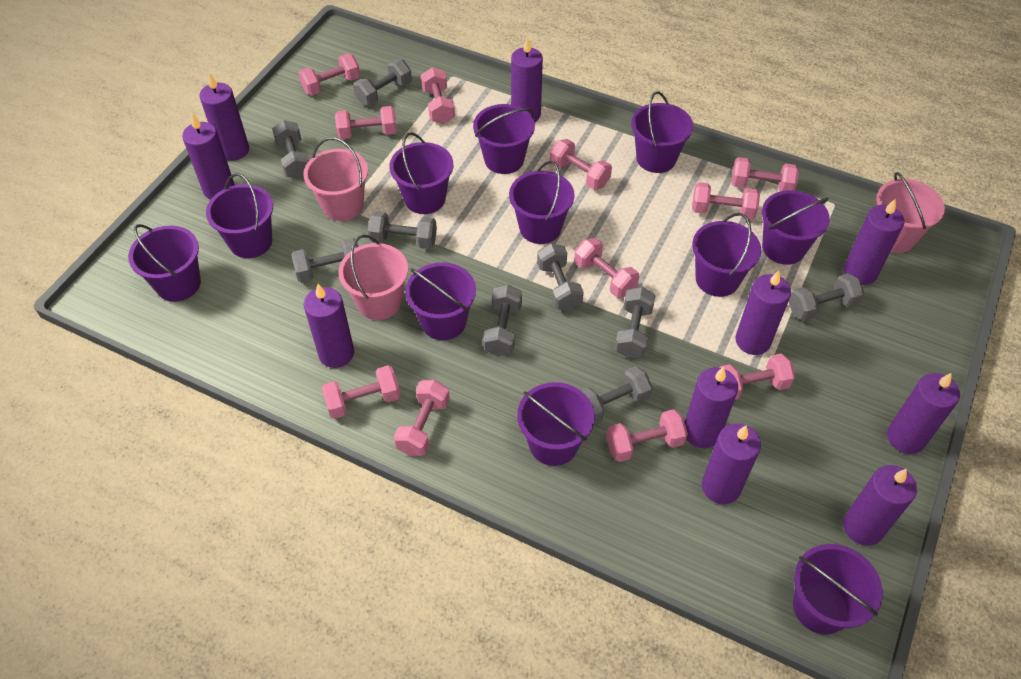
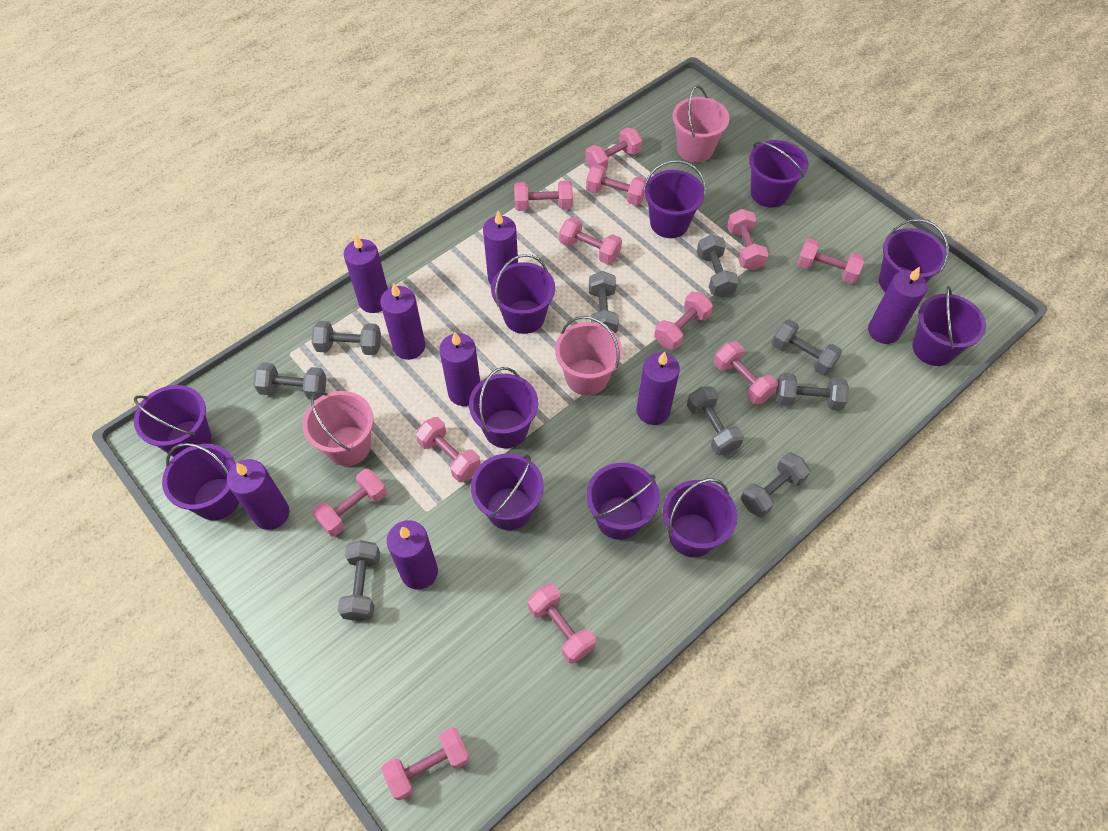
pink dumbbell: 11 -> 12
purple candle: 10 -> 8

